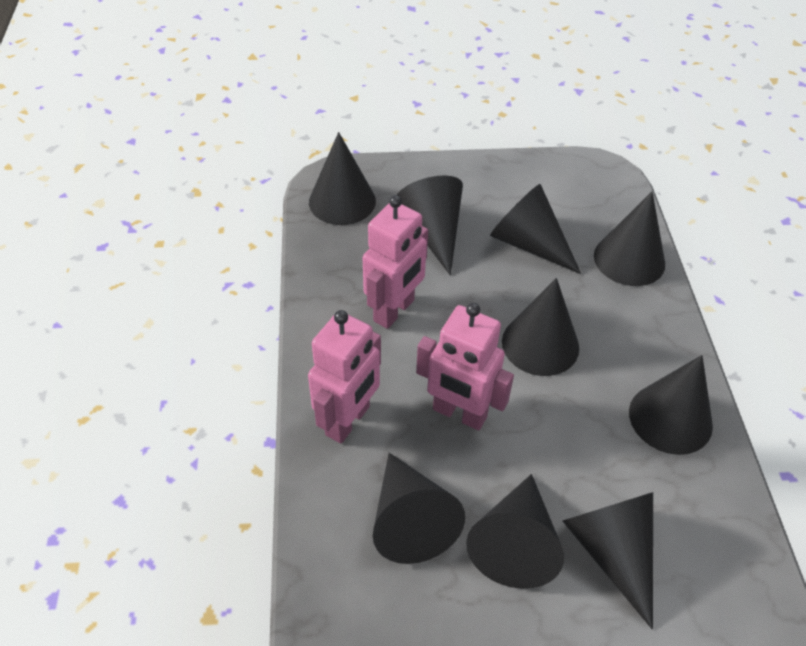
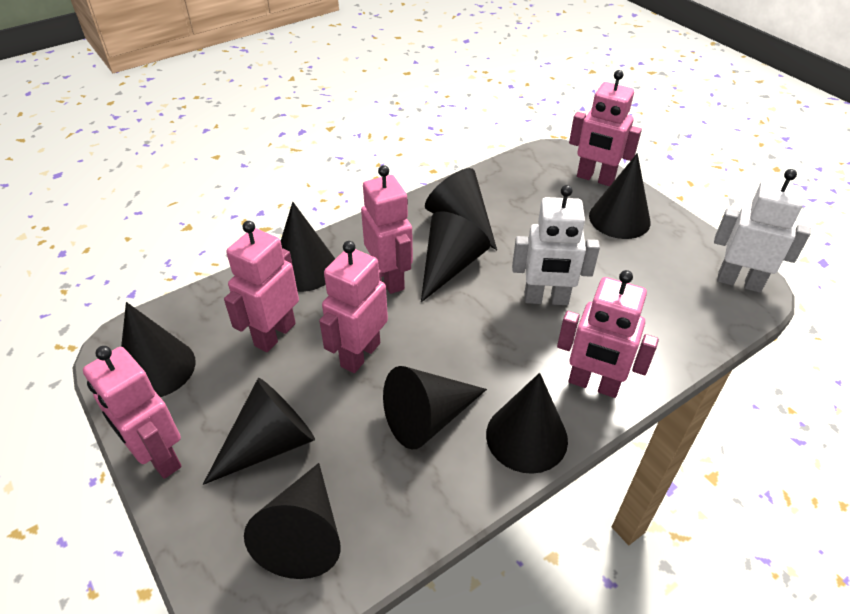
pink robot: 3 -> 6
white robot: 0 -> 2

